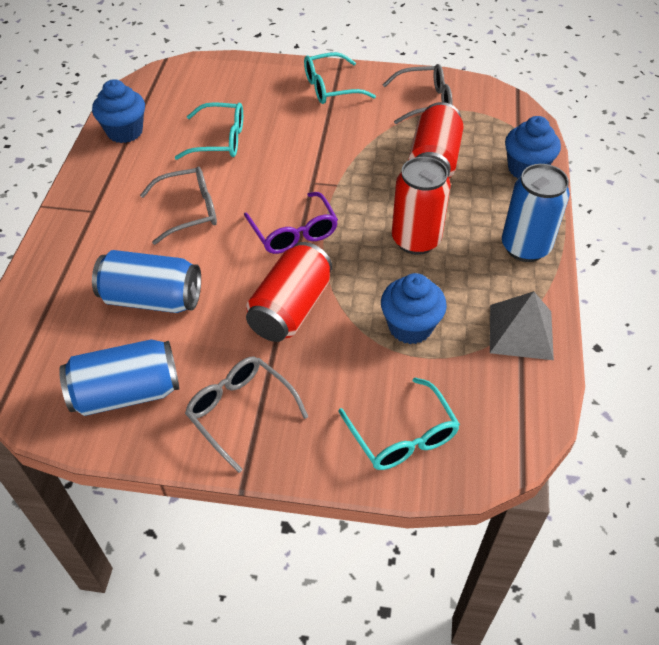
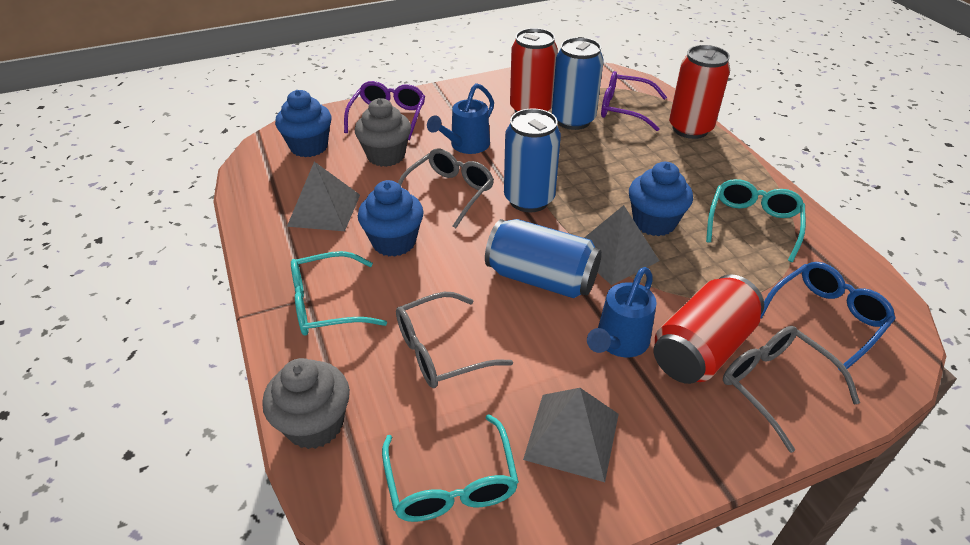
blue glasses: 0 -> 1
blue watering can: 0 -> 2
grey cupcake: 0 -> 2
grey pyramid: 1 -> 3
purple glasses: 1 -> 2

